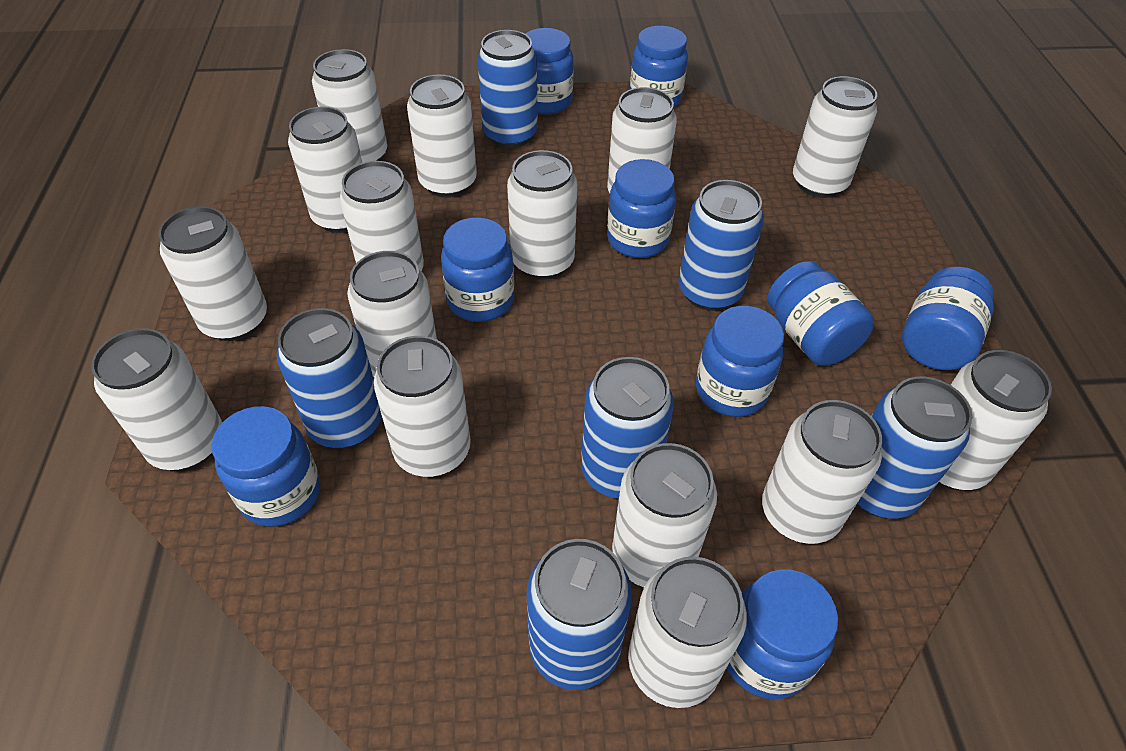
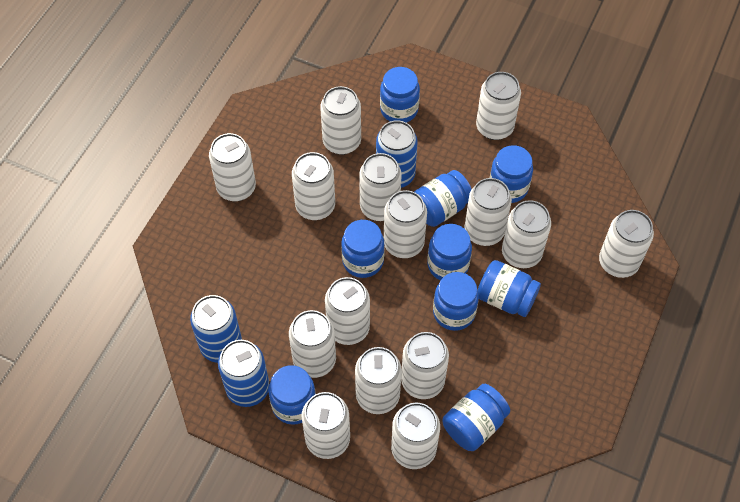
blue can: 6 -> 3

